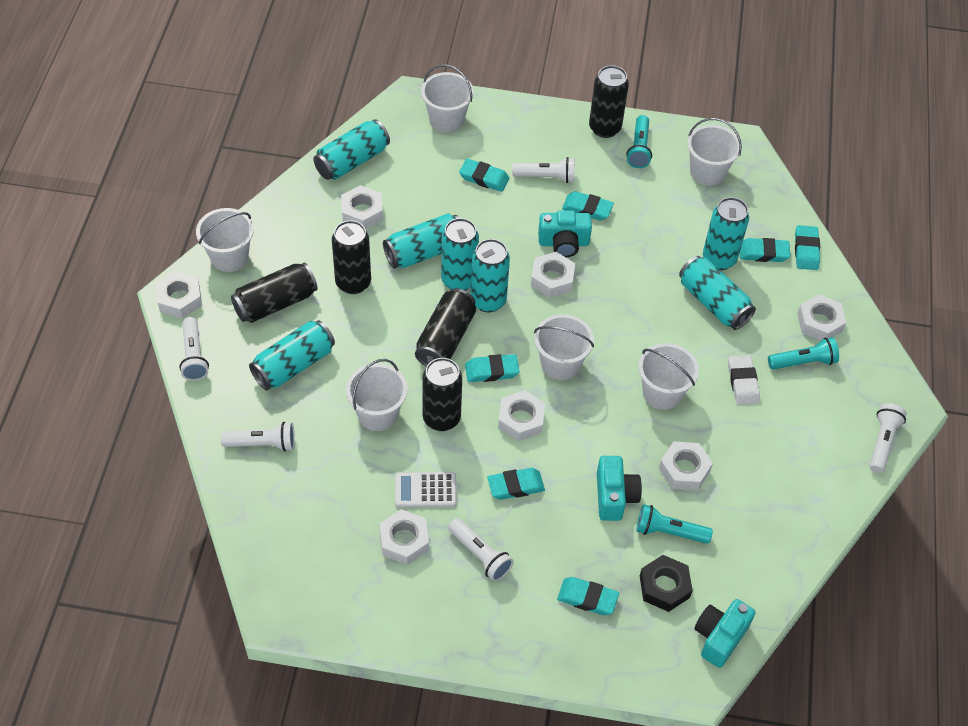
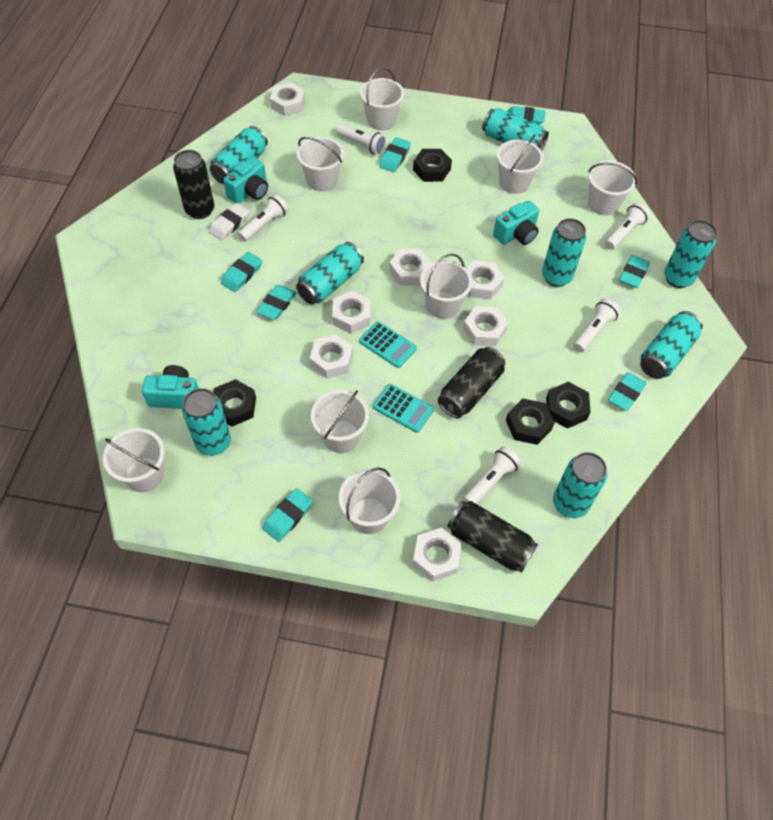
black can: 5 -> 3
black nut: 1 -> 4
turquoise calculator: 0 -> 2
turquoise can: 7 -> 8
turquoise flashlight: 3 -> 0
white bucket: 6 -> 8
white calculator: 1 -> 0

